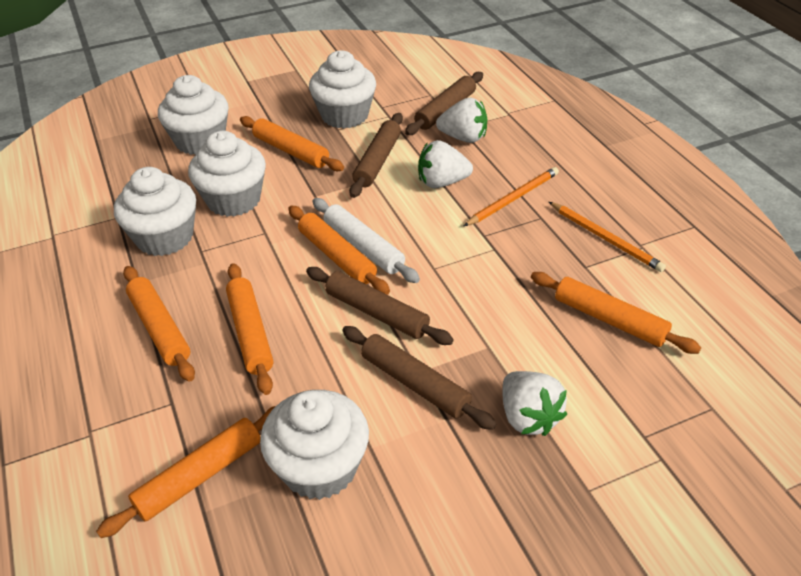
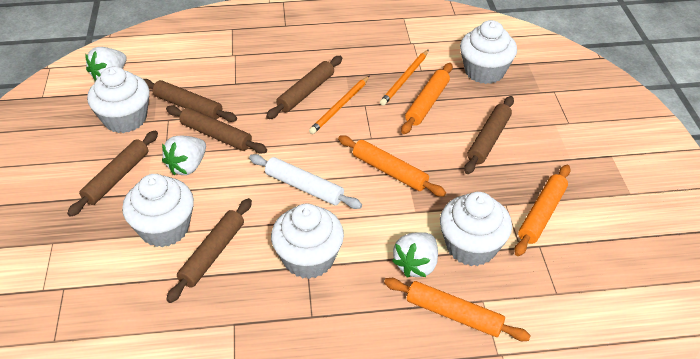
brown rolling pin: 4 -> 6
orange rolling pin: 6 -> 4

